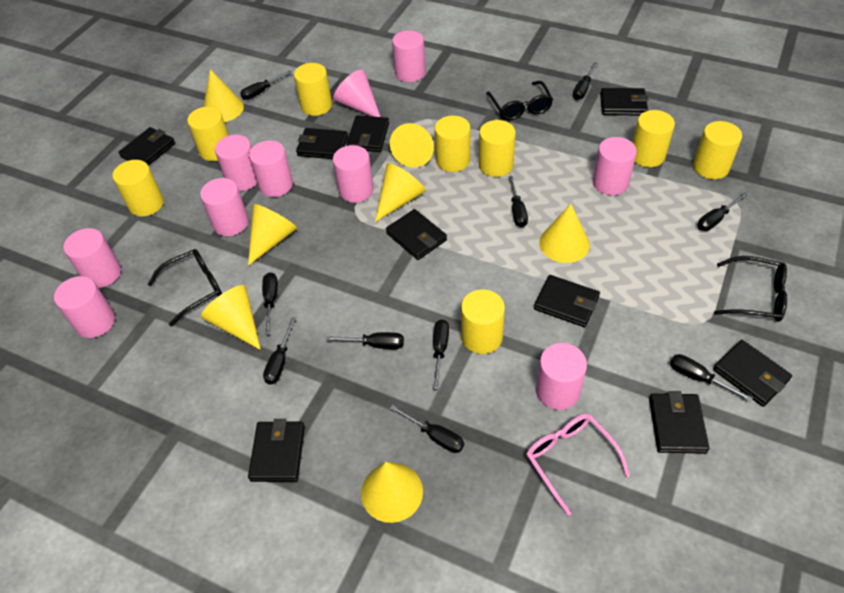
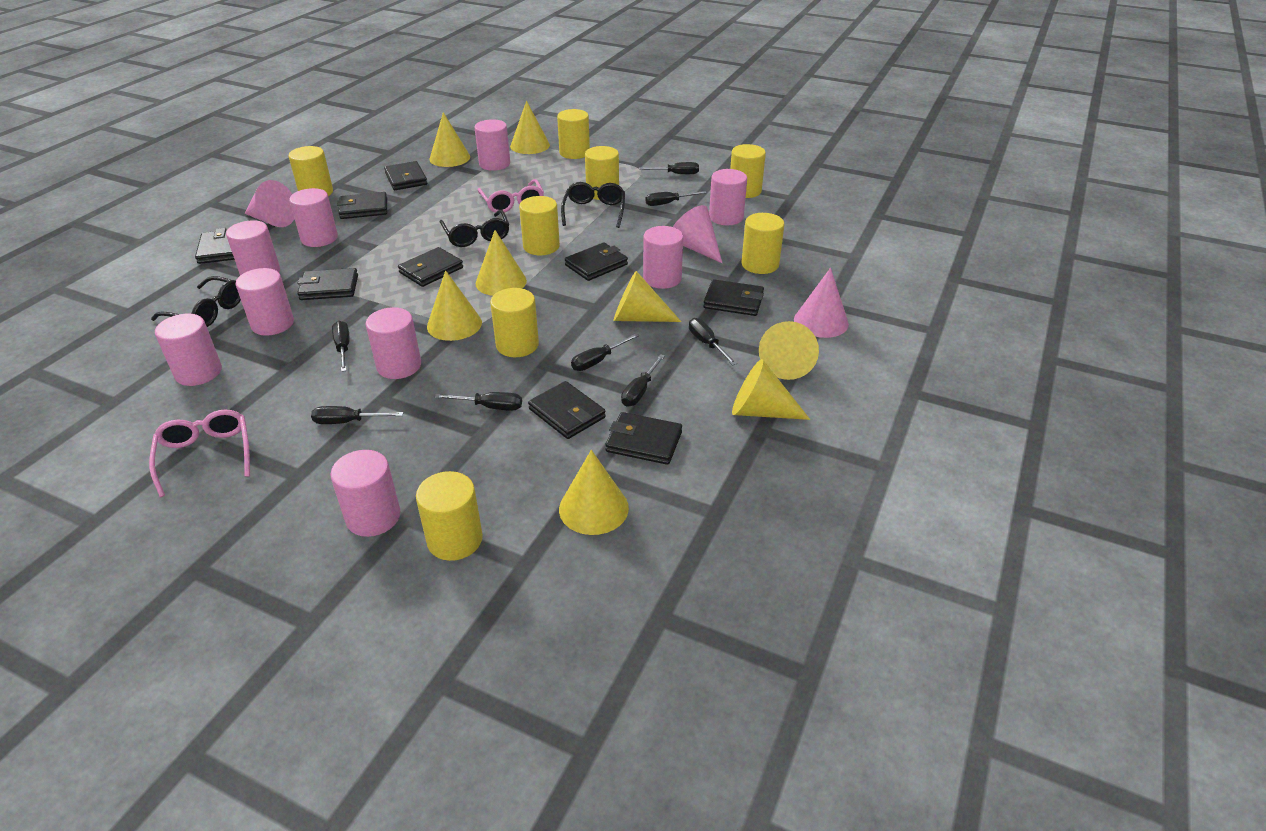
black screwdriver: 10 -> 8
pink cone: 1 -> 3
pink glasses: 1 -> 2
yellow cone: 7 -> 8

